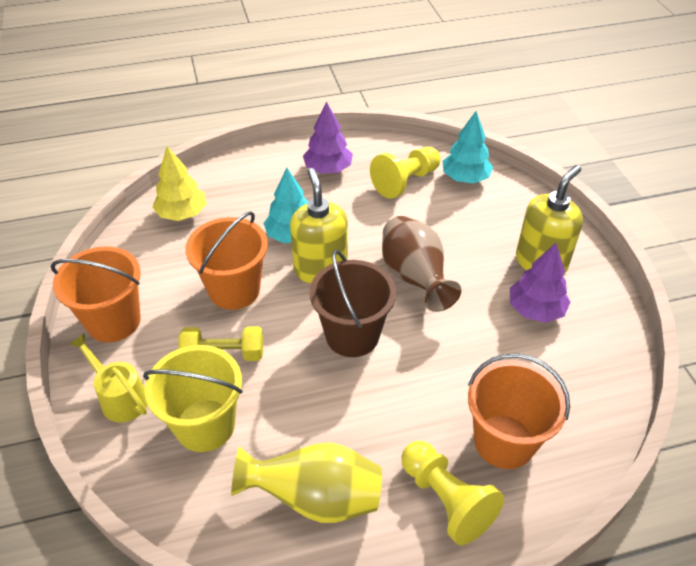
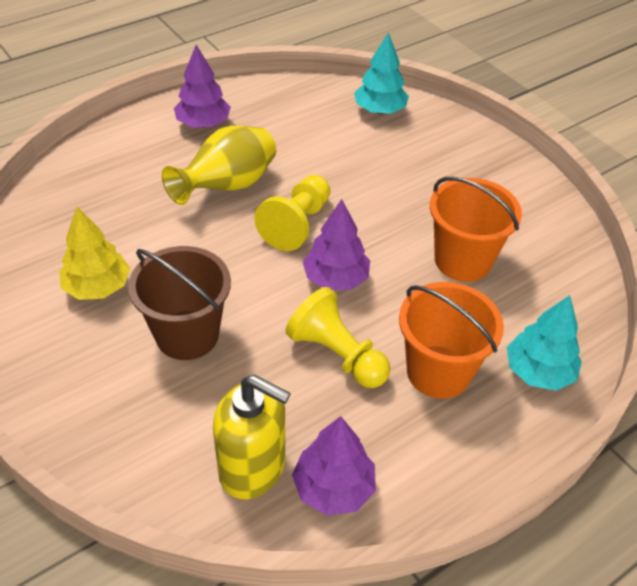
brown vase: 1 -> 0
orange bucket: 3 -> 2
purple tree: 2 -> 3
yellow bucket: 1 -> 0
yellow dumbbell: 1 -> 0
yellow soap dispenser: 2 -> 1
yellow watering can: 1 -> 0

